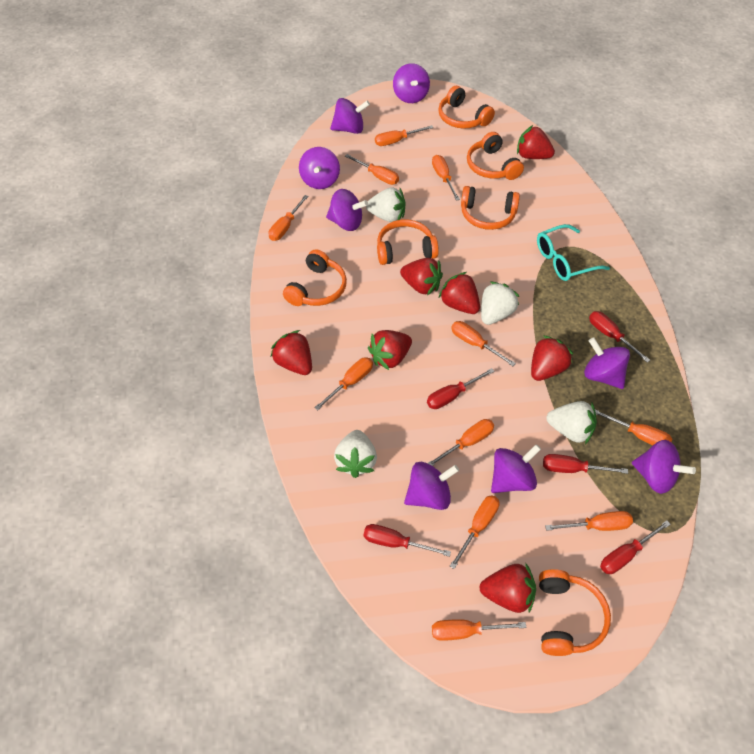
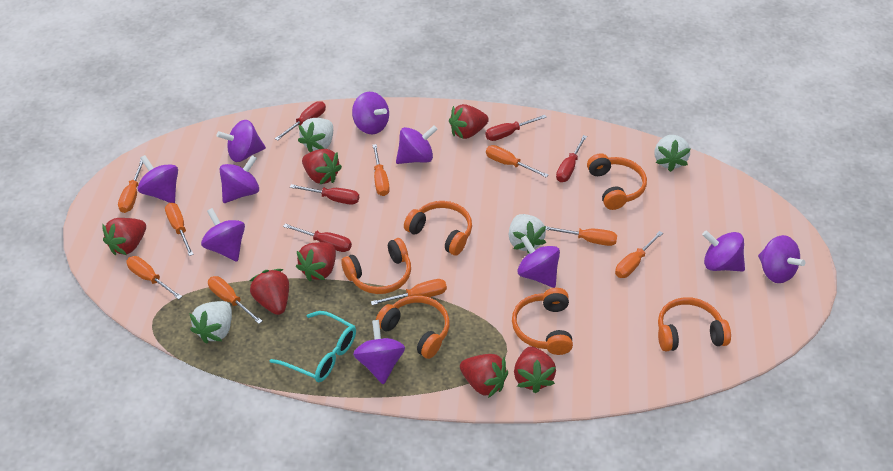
orange screwdriver: 11 -> 9
purple spinning top: 8 -> 10

